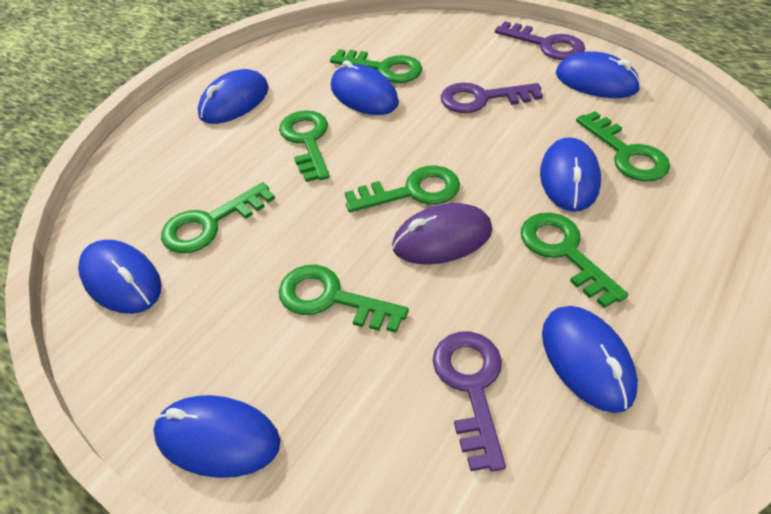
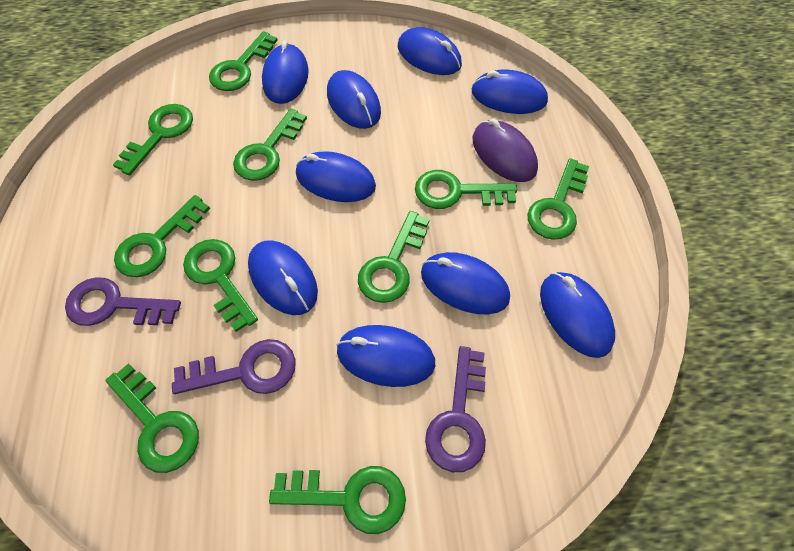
blue mouse: 7 -> 9
green key: 7 -> 10

